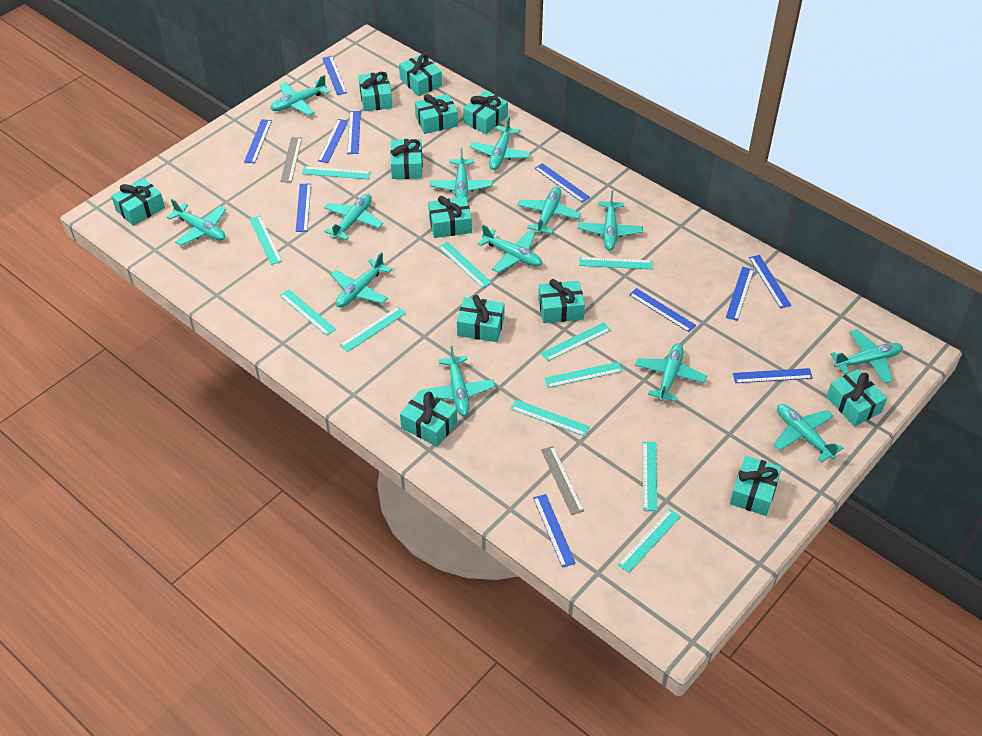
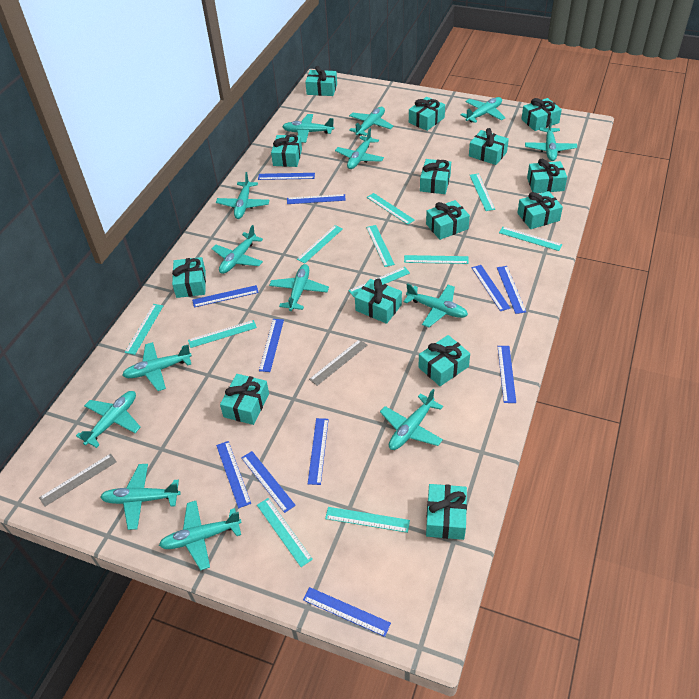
turquoise gift: 12 -> 14
turquoise plane: 13 -> 14

